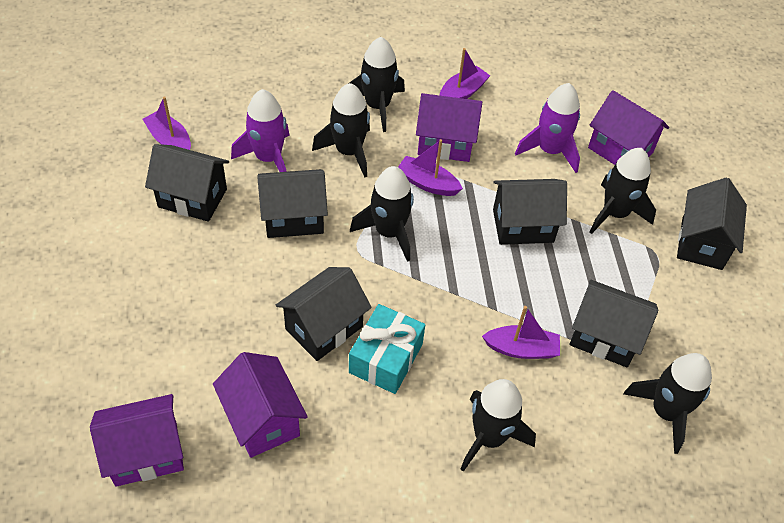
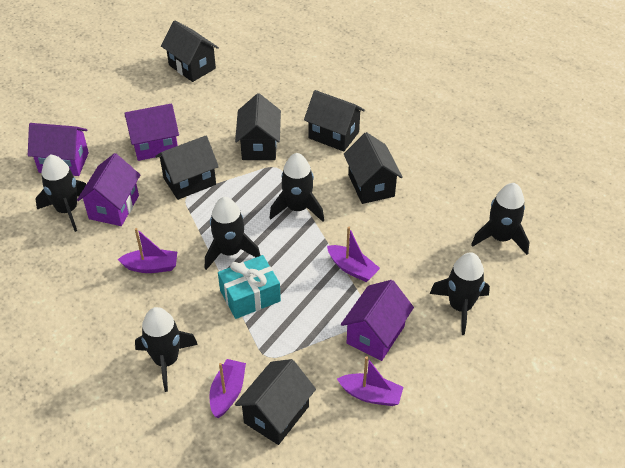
purple rocket: 2 -> 0

